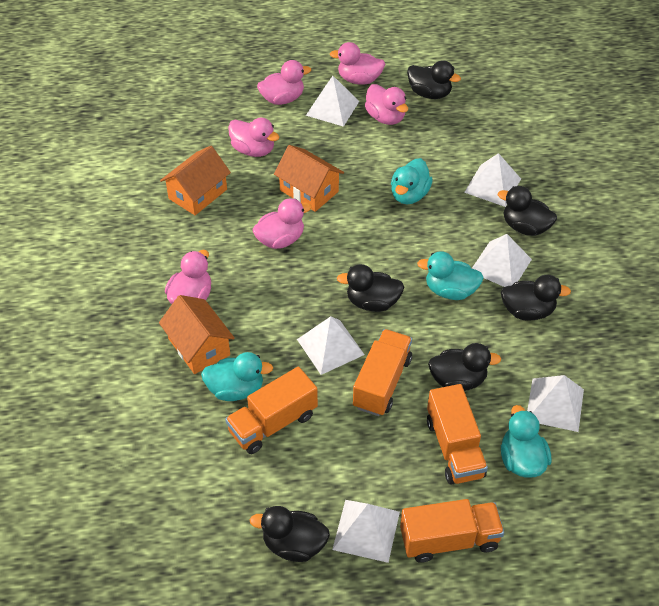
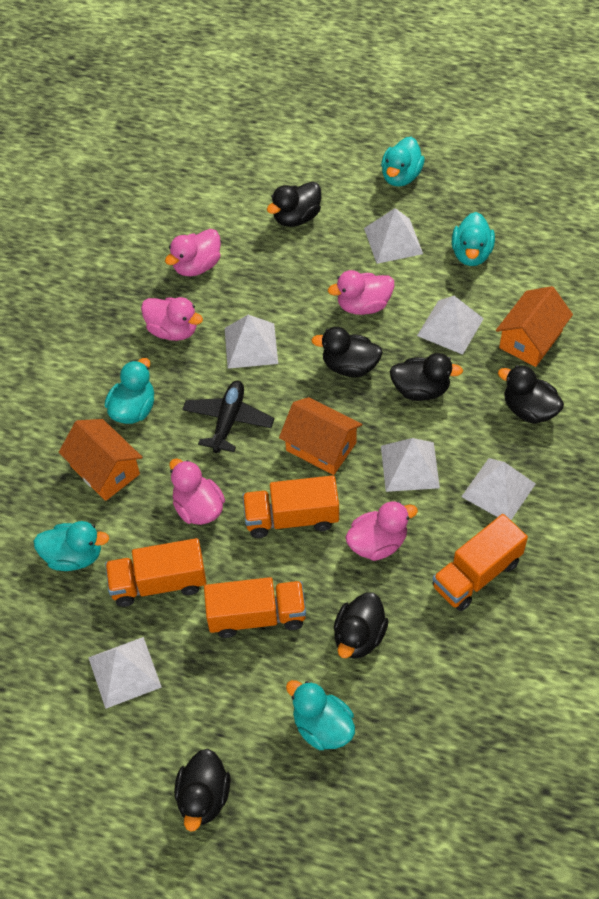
black plane: 0 -> 1
pink duck: 6 -> 5
turquoise duck: 4 -> 5

